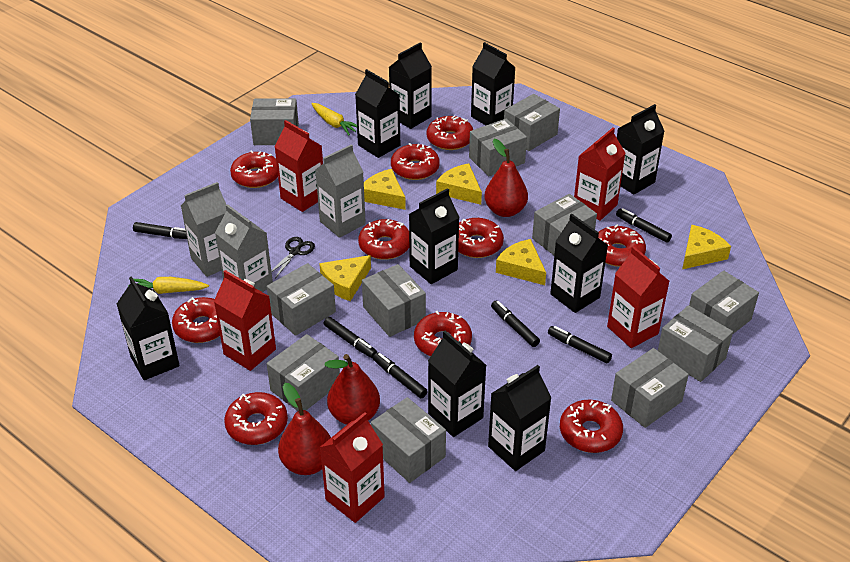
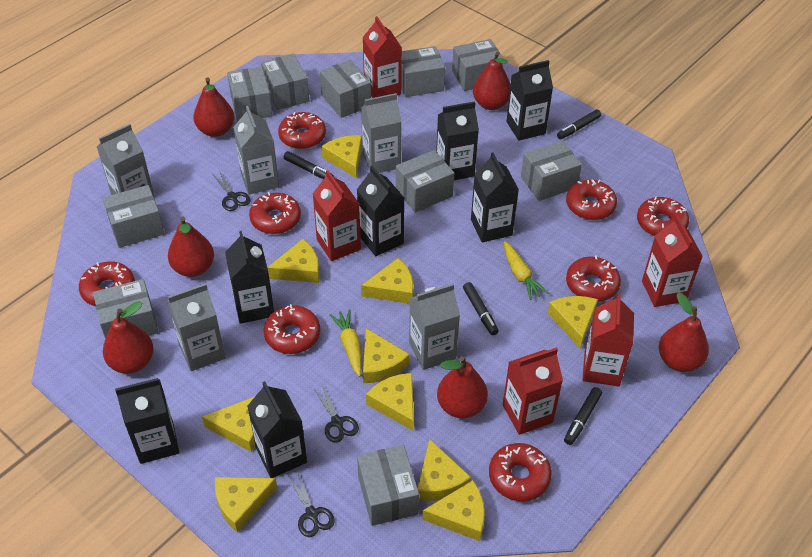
black carton: 9 -> 7
black marker: 6 -> 4
black scissors: 1 -> 3
grey box: 11 -> 10
grey carton: 3 -> 5
red donut: 10 -> 8
red pear: 3 -> 6
yellow cheese: 5 -> 10

